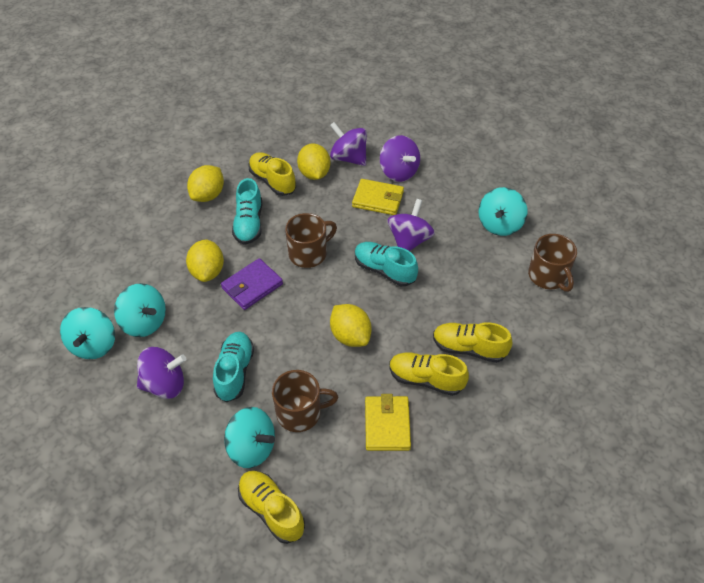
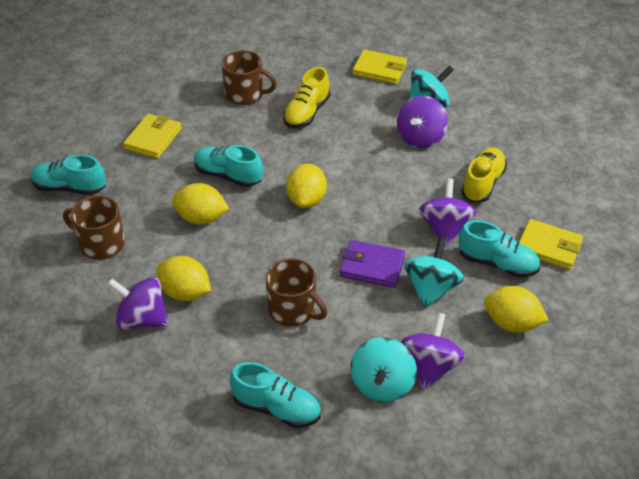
turquoise shoe: 3 -> 4
turquoise spinning top: 4 -> 3
yellow shoe: 4 -> 2
yellow wallet: 2 -> 3

